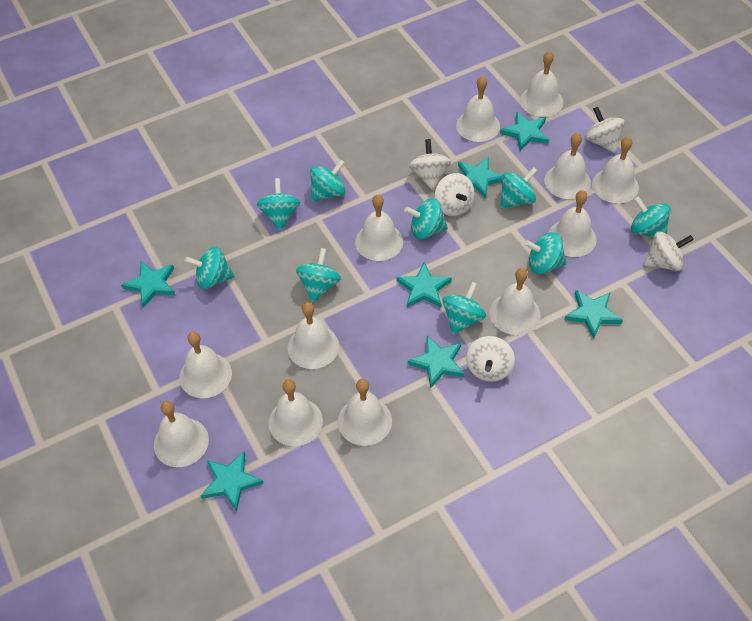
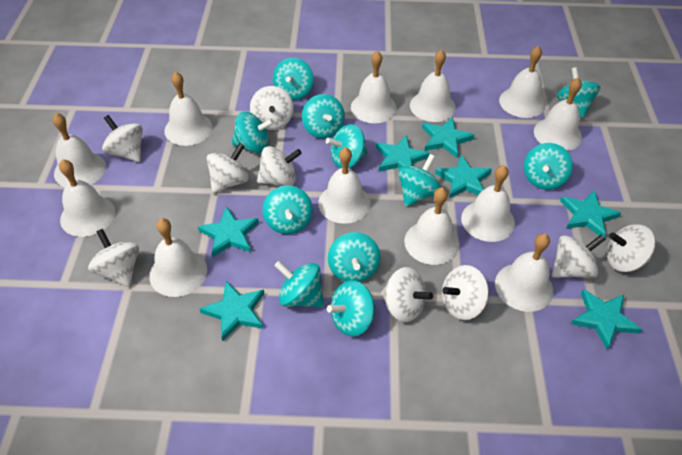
turquoise spinning top: 9 -> 11
white spinning top: 5 -> 9

